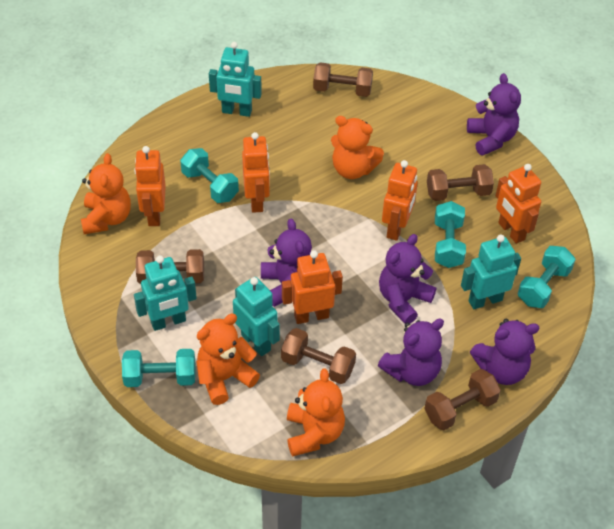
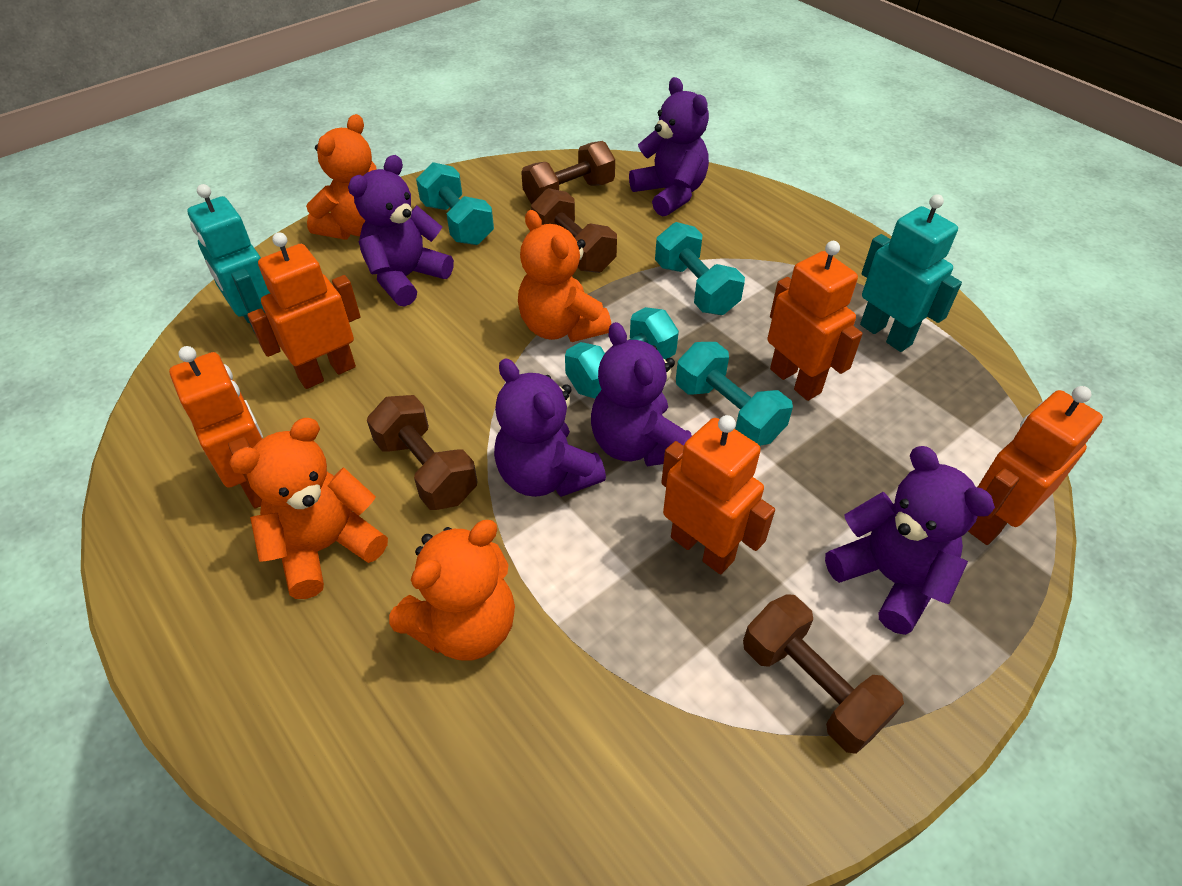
brown dumbbell: 5 -> 4
turquoise robot: 4 -> 2

